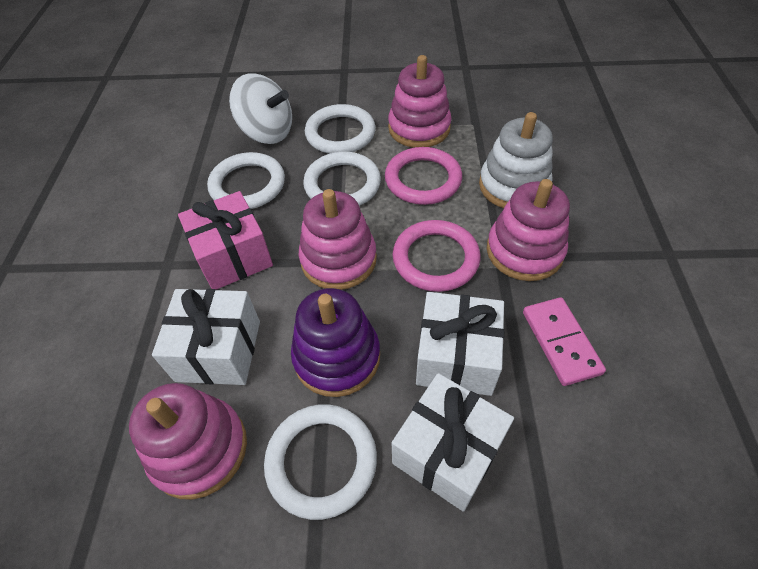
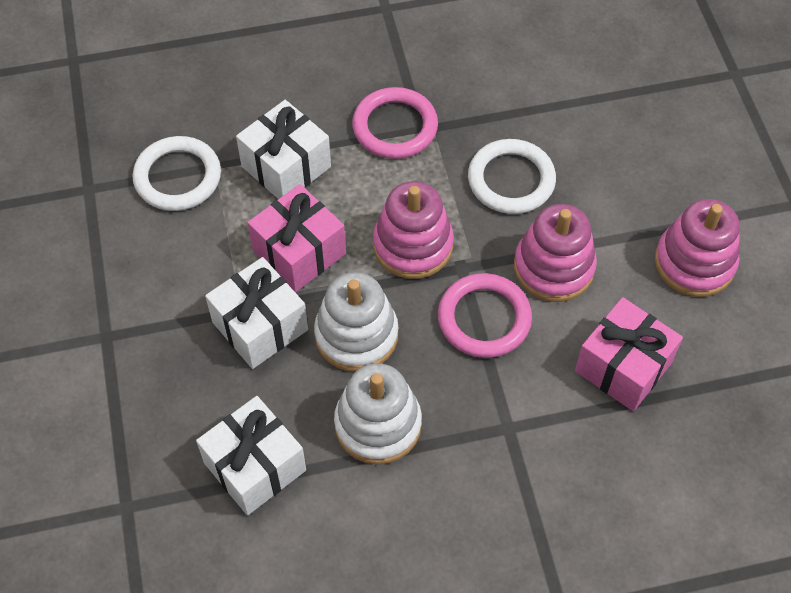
pink domino: 1 -> 0
pink gift: 1 -> 2
pink stacking toy: 4 -> 3
purple stacking toy: 1 -> 0
white ring: 4 -> 2
white spinning top: 1 -> 0
white stacking toy: 1 -> 2

